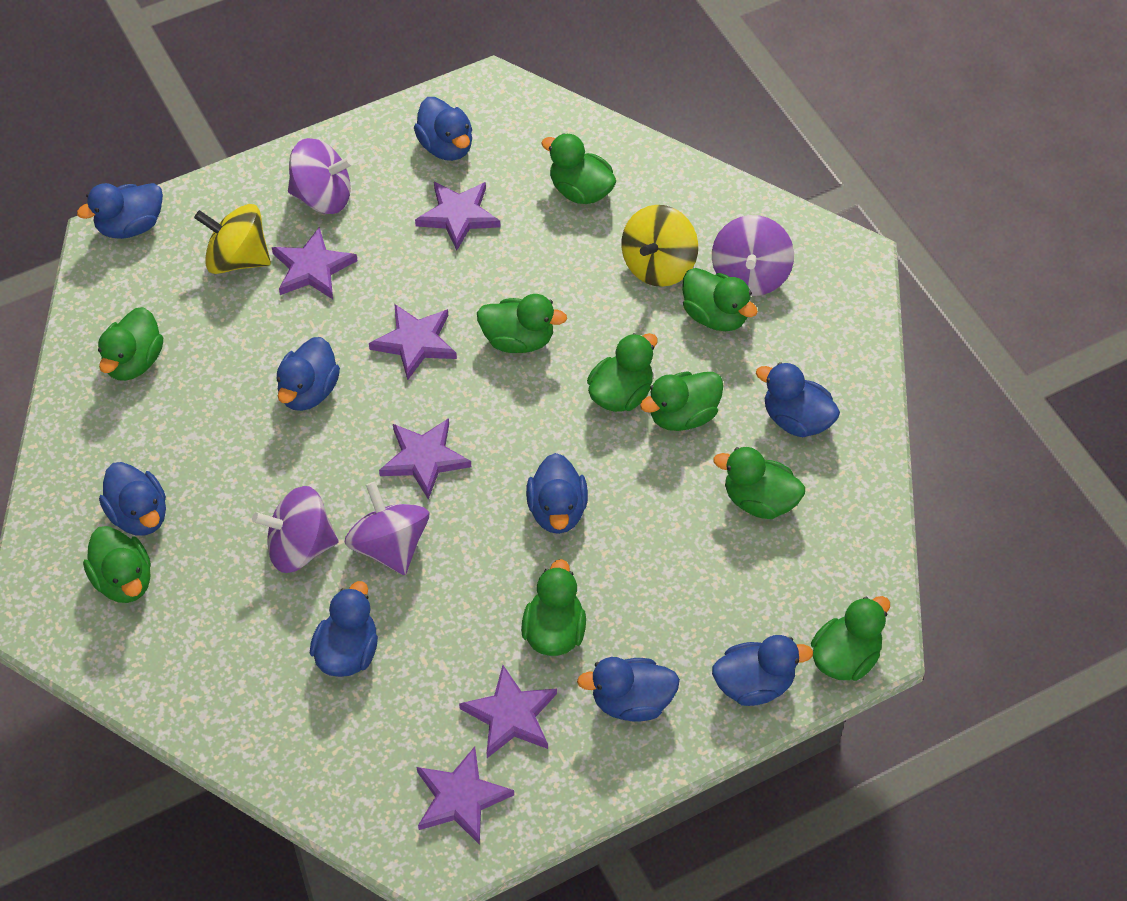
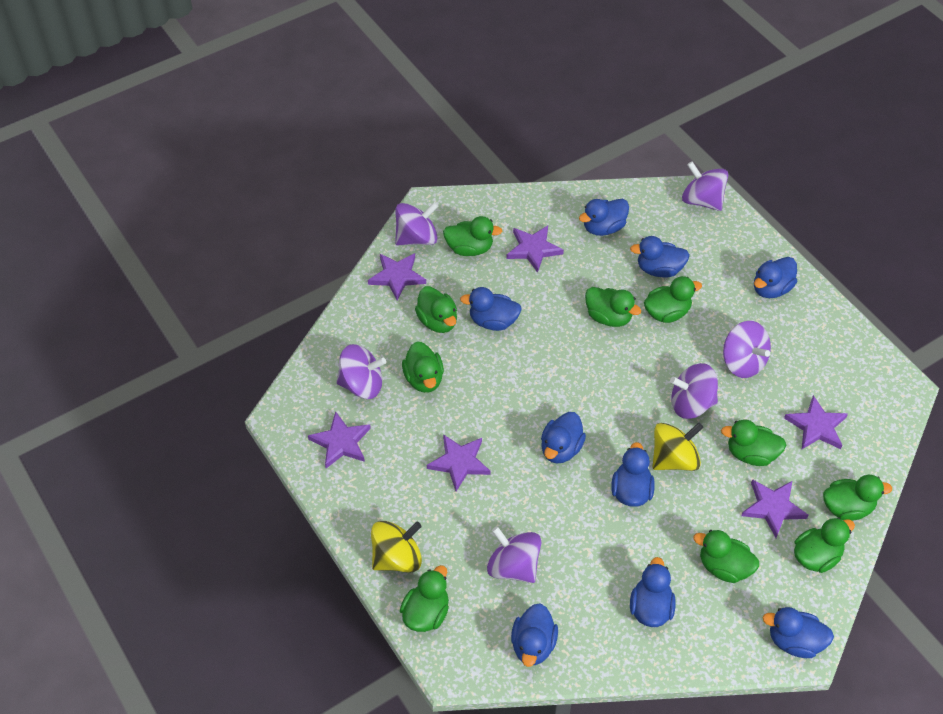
purple spinning top: 4 -> 6

